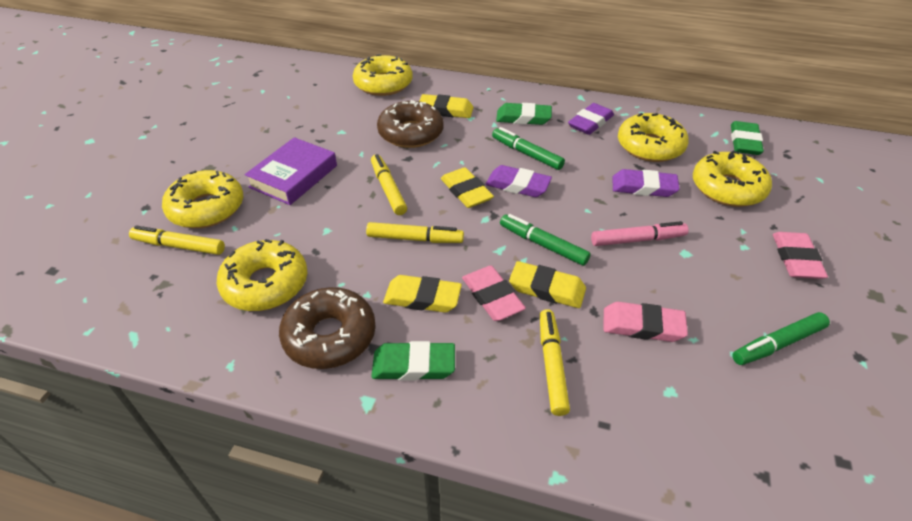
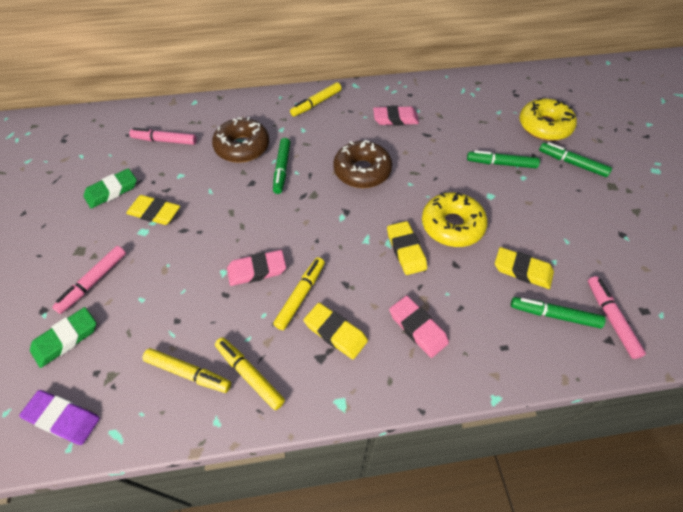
green eraser: 3 -> 2
green marker: 3 -> 4
pink marker: 1 -> 3
purple book: 1 -> 0
purple eraser: 3 -> 1
yellow donut: 5 -> 2

